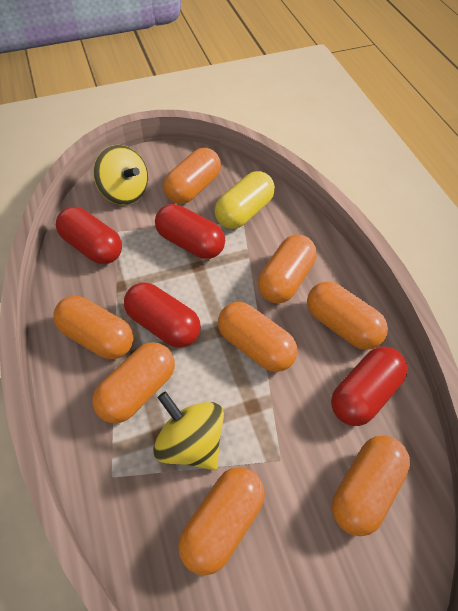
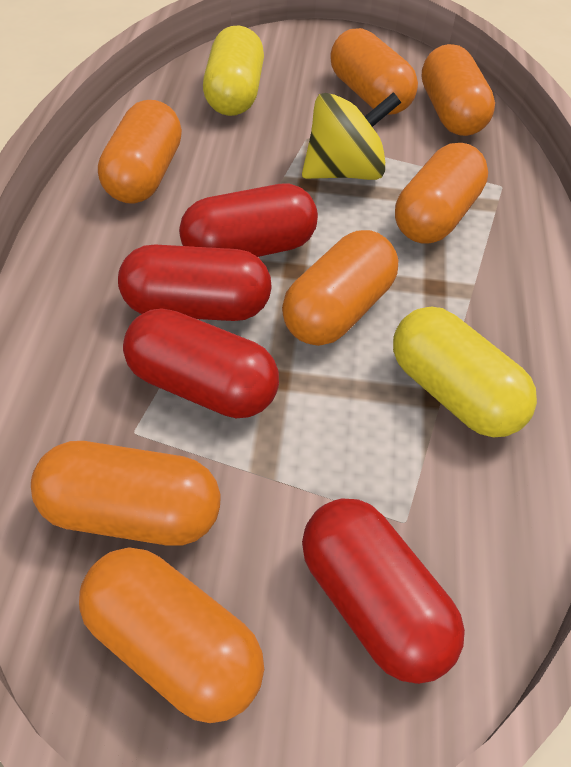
orange capsule: 8 -> 7
yellow capsule: 1 -> 2
yellow spinning top: 2 -> 1

